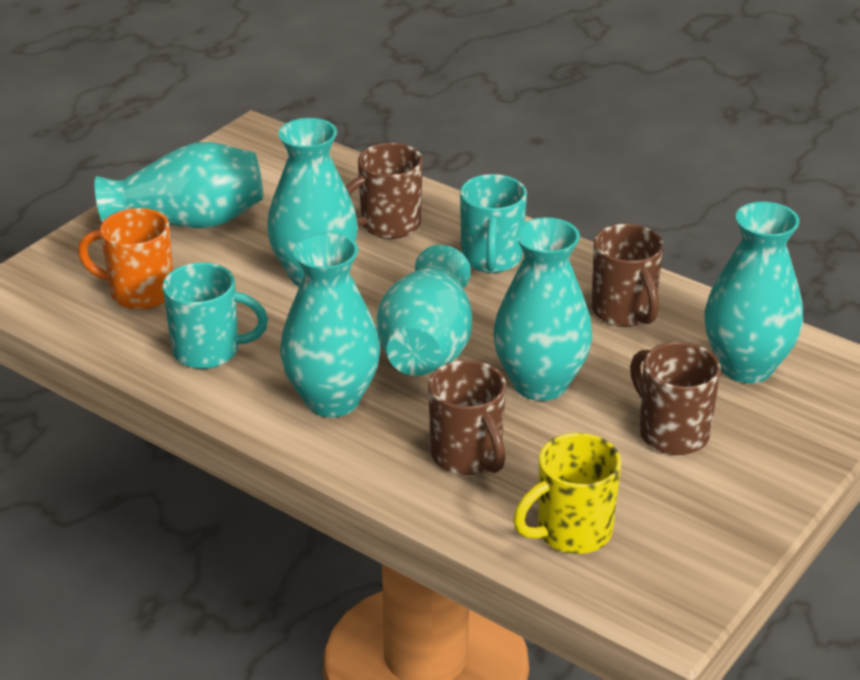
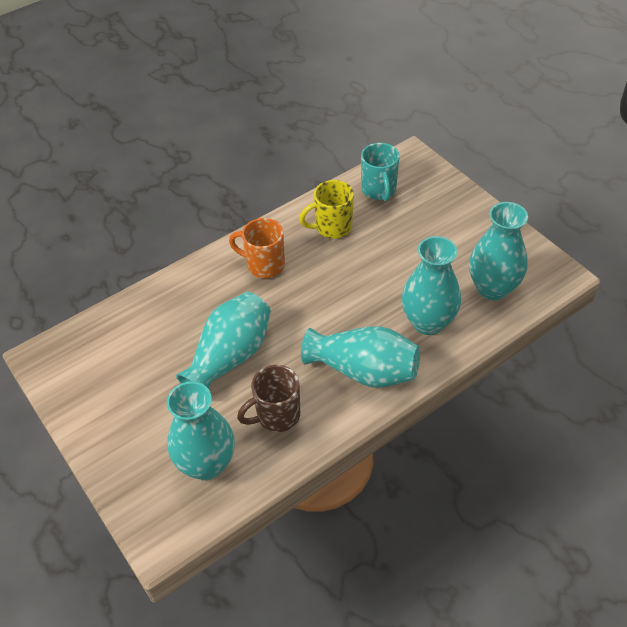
brown mug: 4 -> 1
turquoise mug: 2 -> 1
turquoise vase: 6 -> 5

